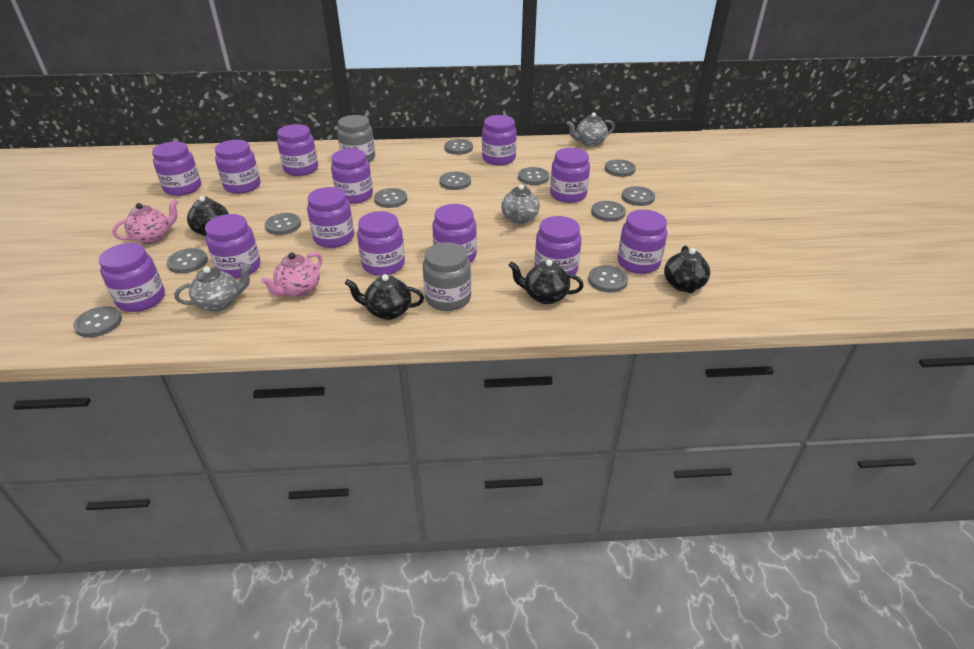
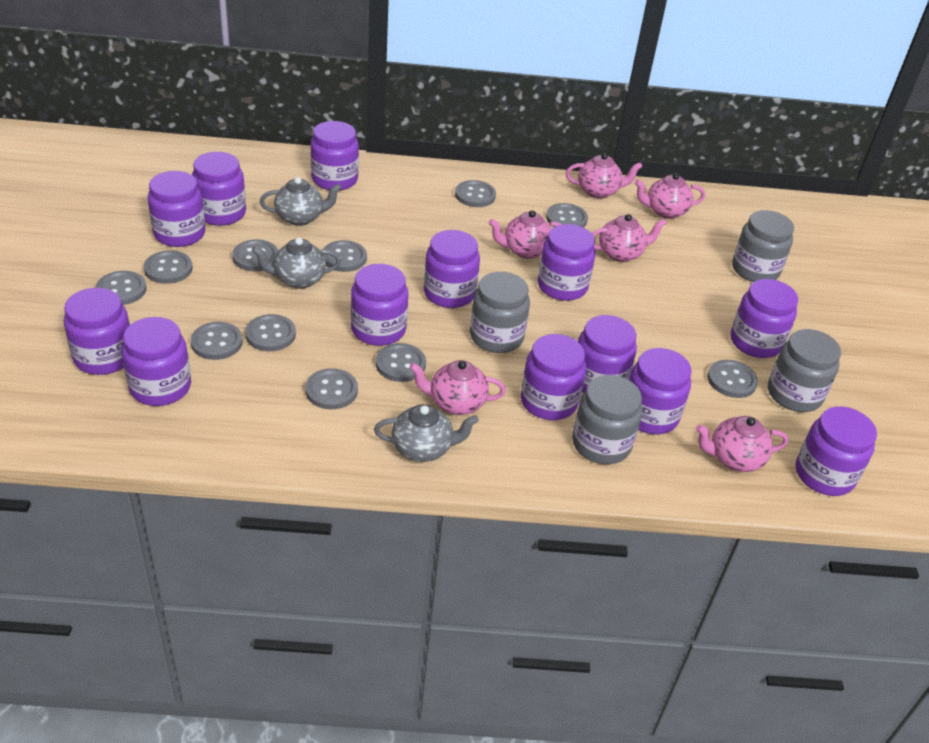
black teapot: 4 -> 0
grey jar: 2 -> 4
pink teapot: 2 -> 6

